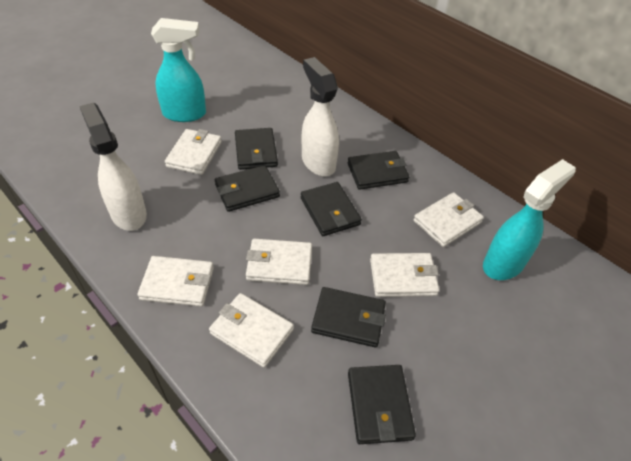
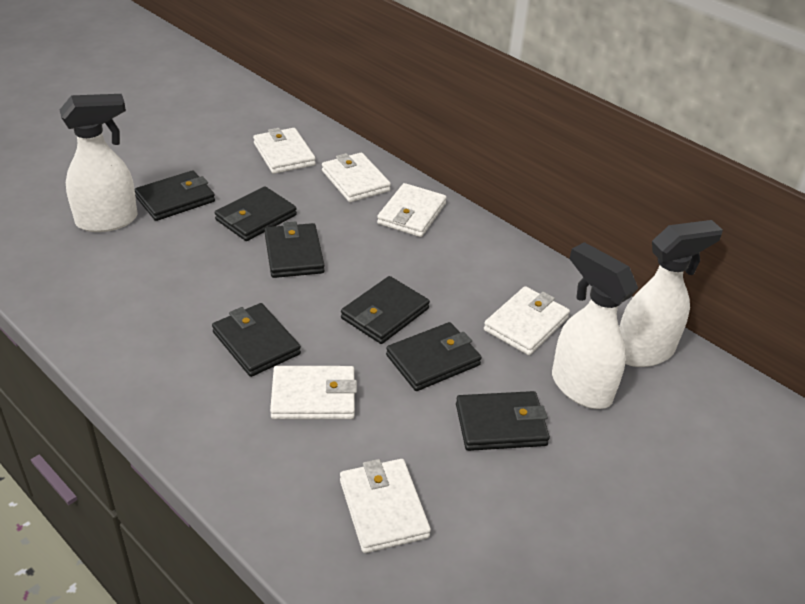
black wallet: 6 -> 7
turquoise spray bottle: 2 -> 0
white spray bottle: 2 -> 3

